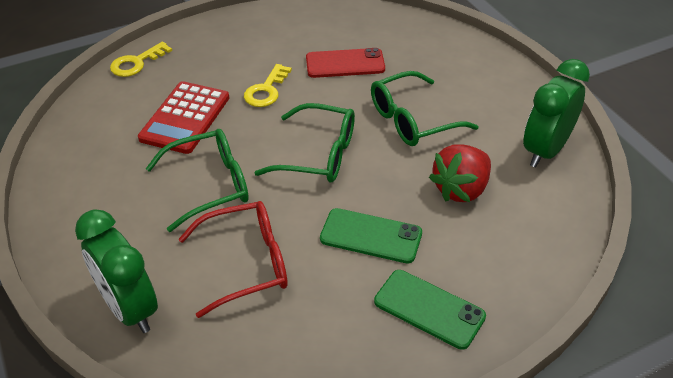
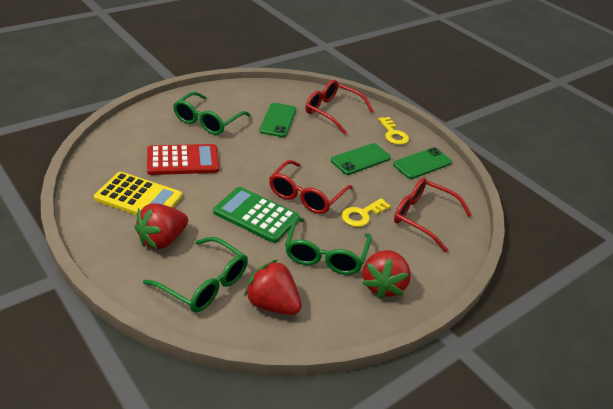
green calculator: 0 -> 1
green clock: 2 -> 0
green phone: 2 -> 3
red glasses: 1 -> 3
red phone: 1 -> 0
red strawberry: 1 -> 3
yellow calculator: 0 -> 1

